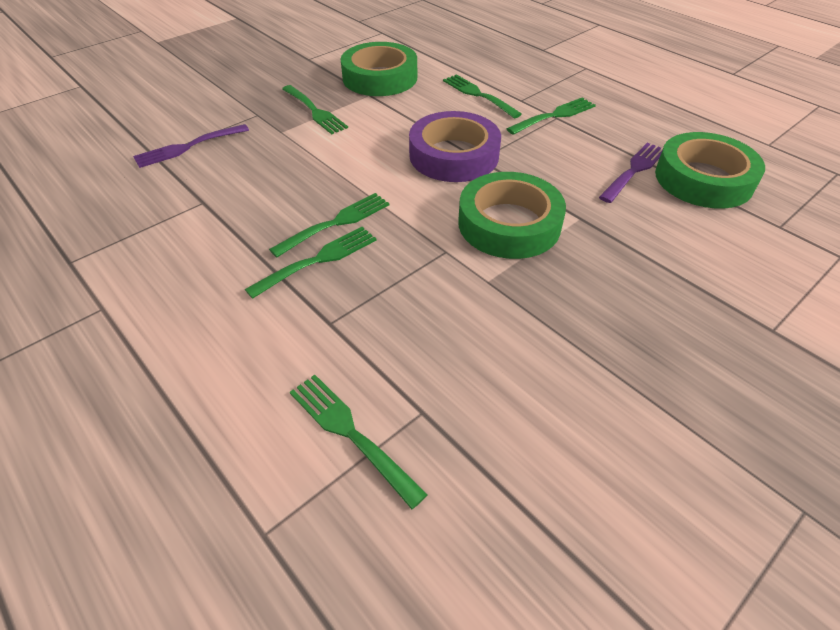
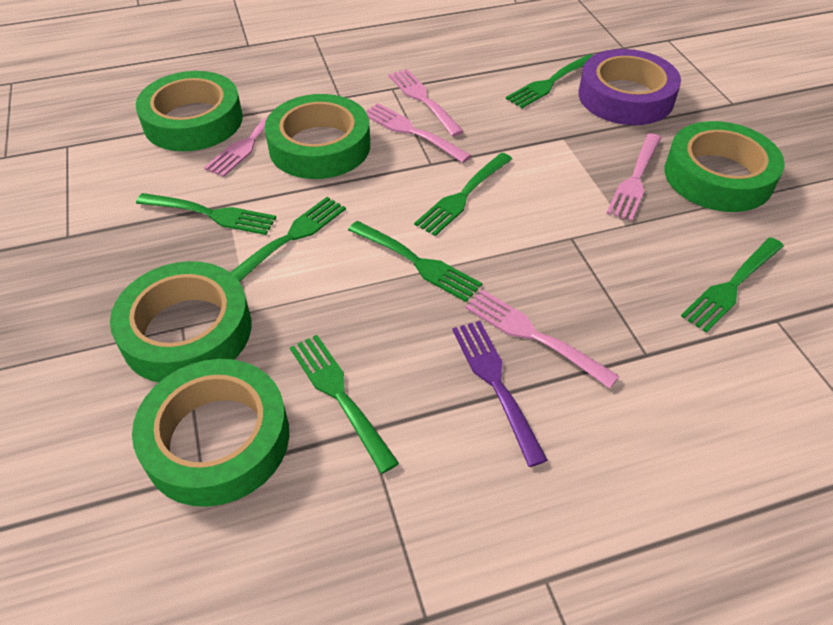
green fork: 6 -> 7
green tape: 3 -> 5
pink fork: 0 -> 5
purple fork: 2 -> 1

